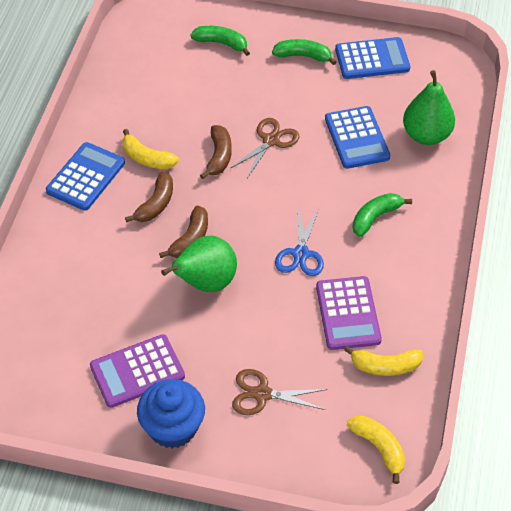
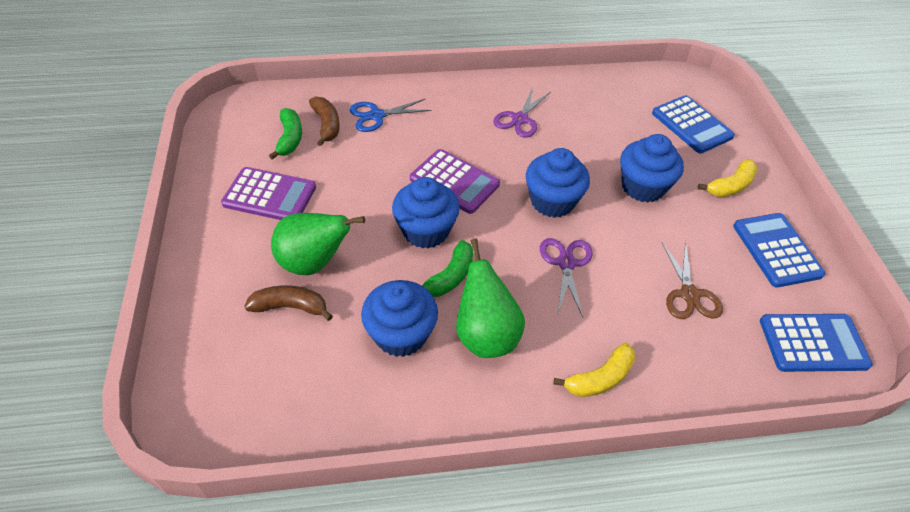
blue cupcake: 1 -> 4
brown banana: 3 -> 2
brown scissors: 2 -> 1
green banana: 3 -> 2
purple scissors: 0 -> 2
yellow banana: 3 -> 2

